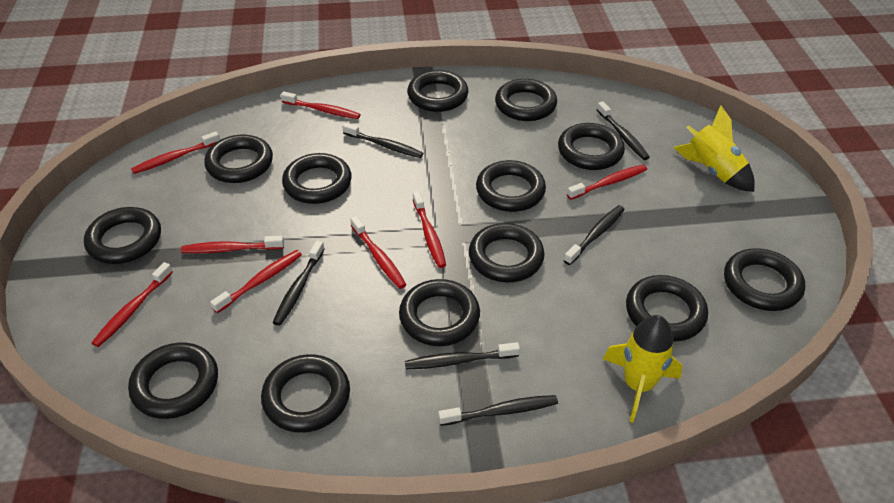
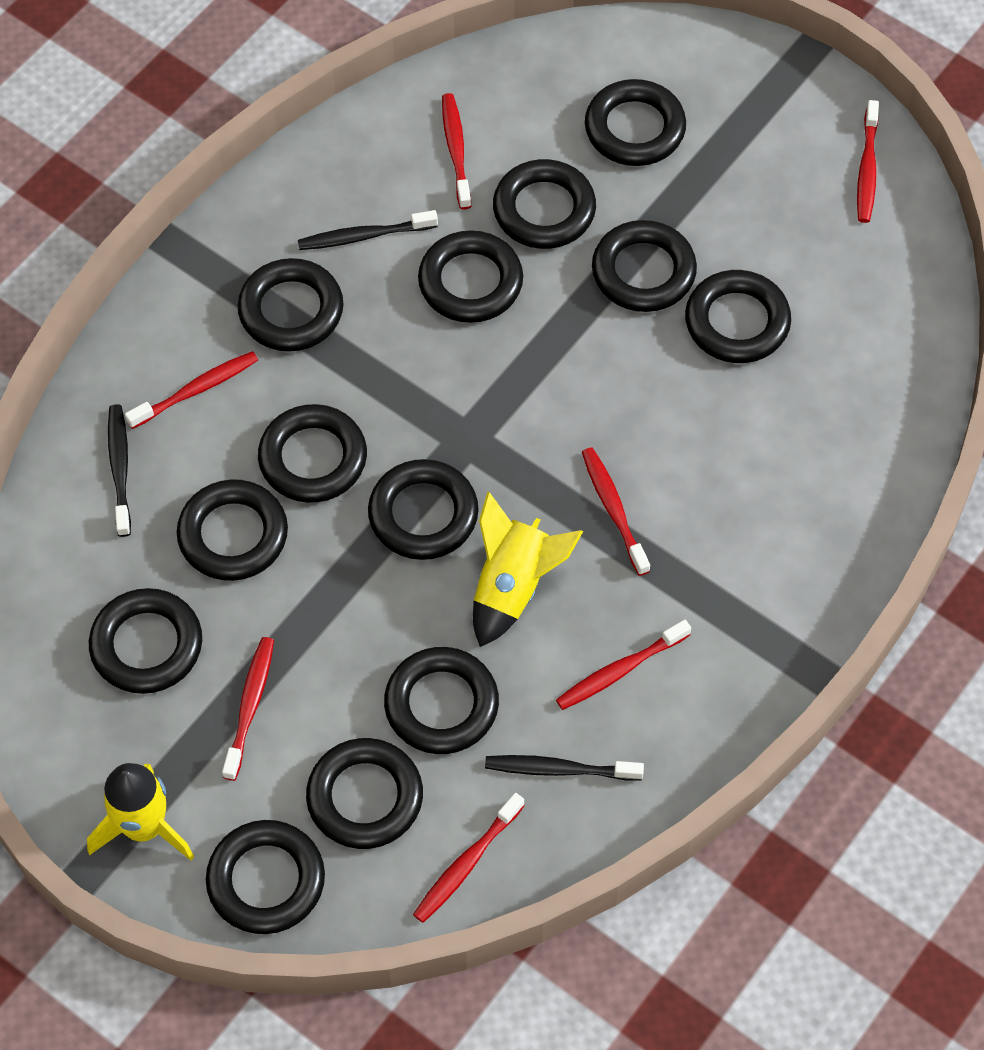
black toothbrush: 6 -> 3
red toothbrush: 8 -> 7

